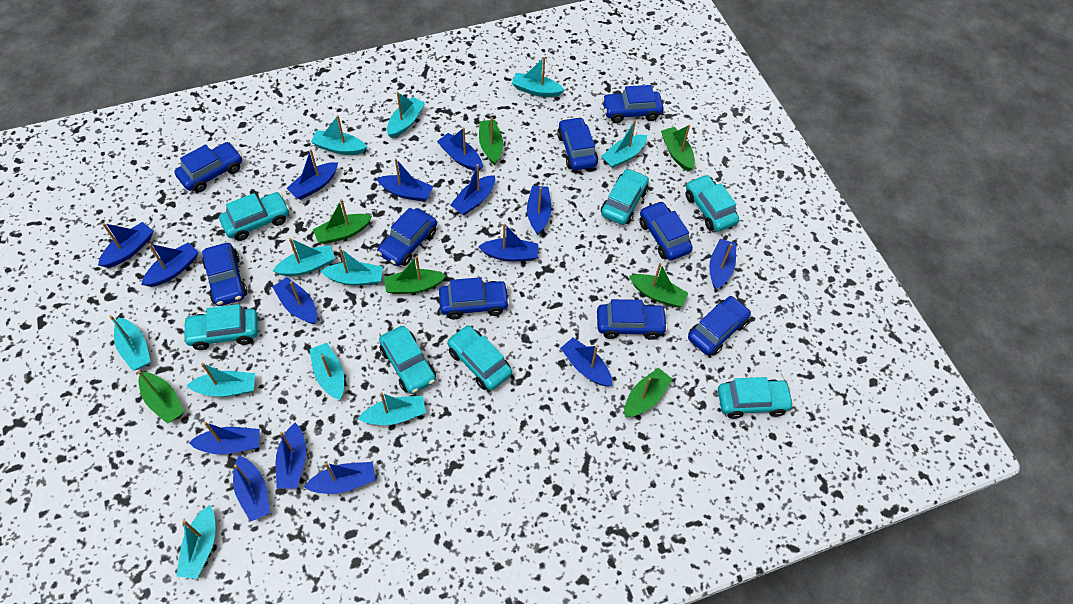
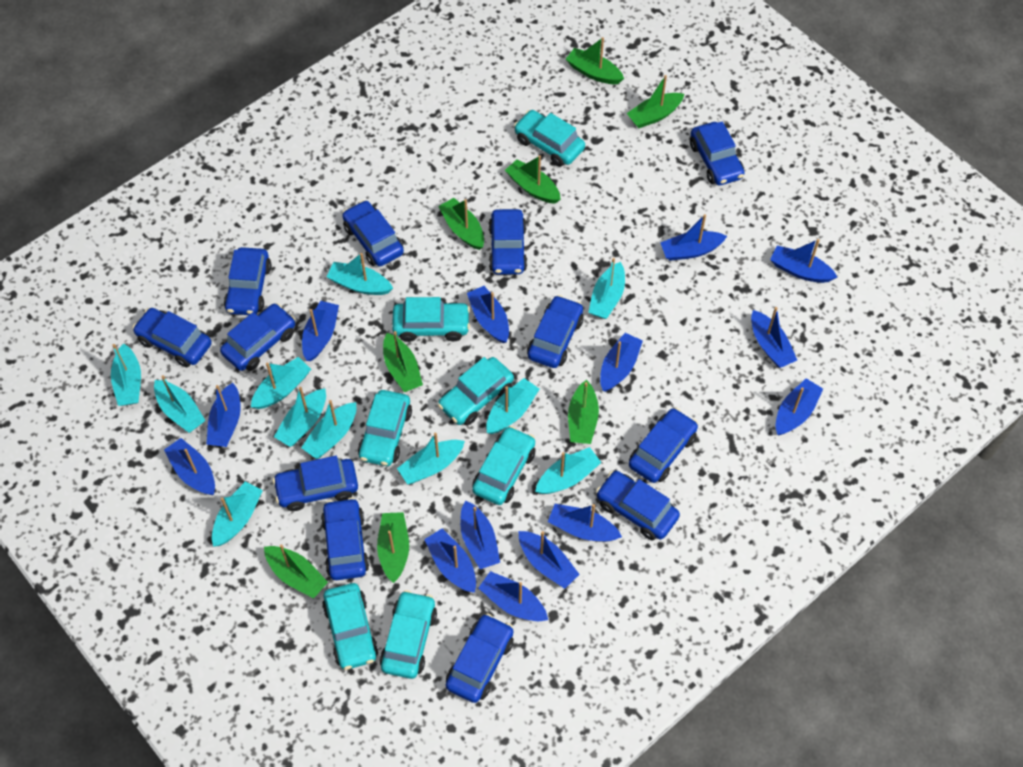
blue boat: 15 -> 14
blue car: 9 -> 12
green boat: 7 -> 8

